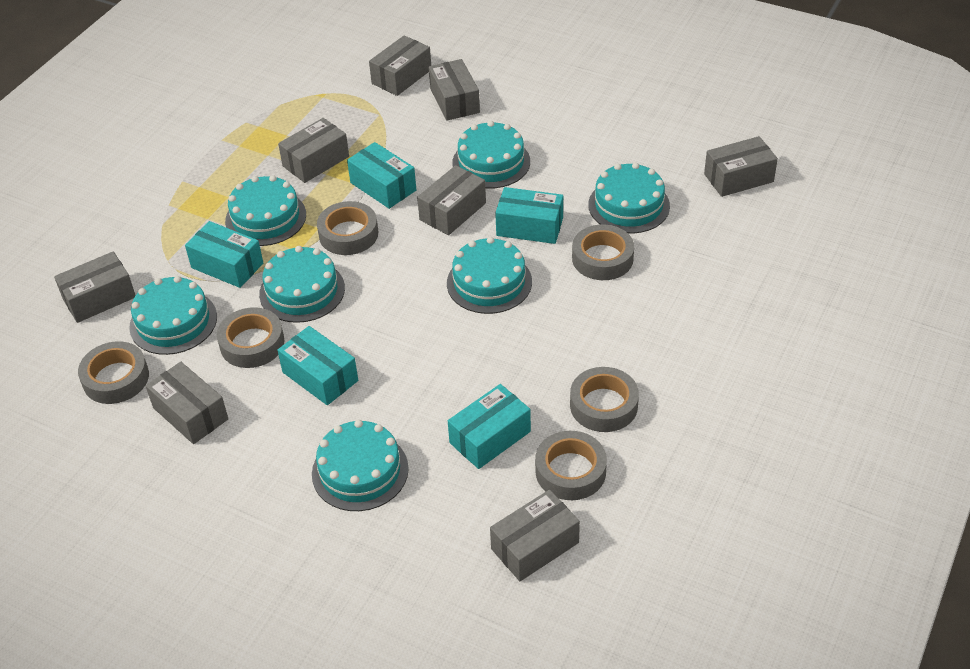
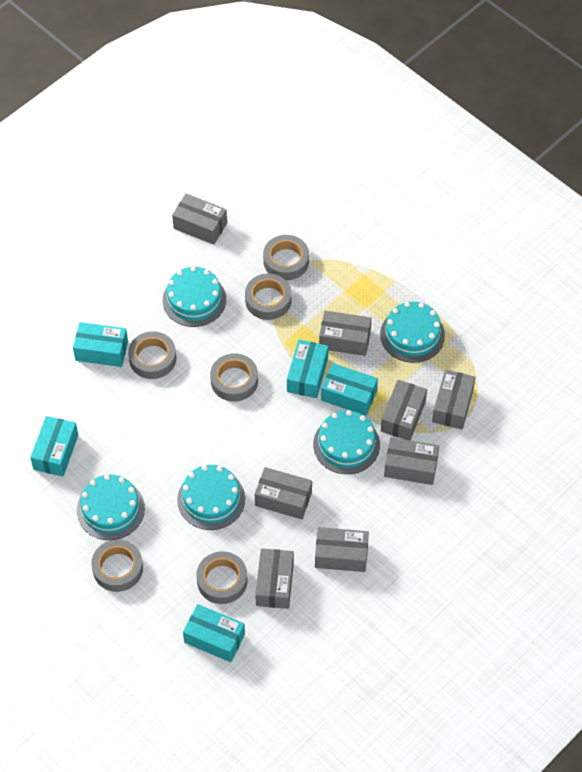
turquoise cake: 7 -> 5

